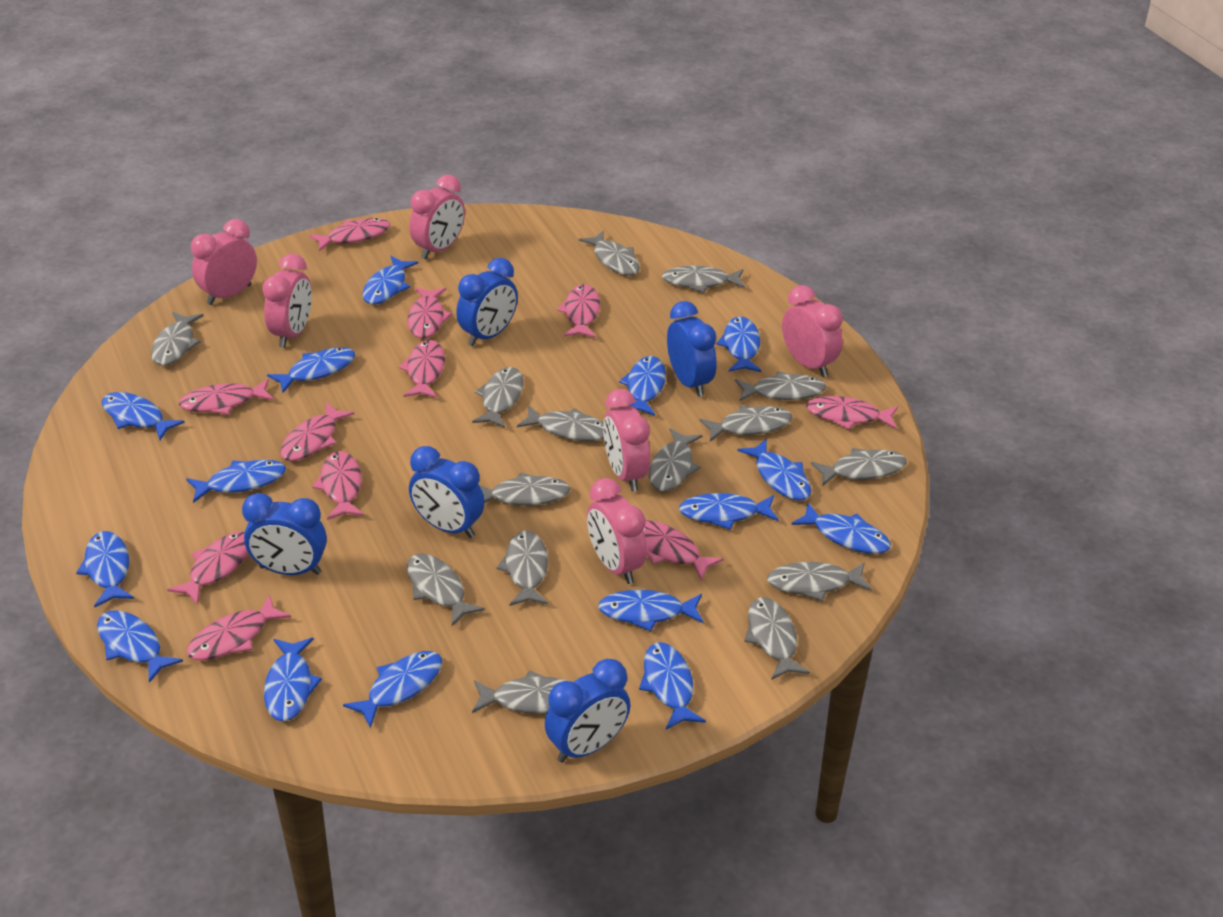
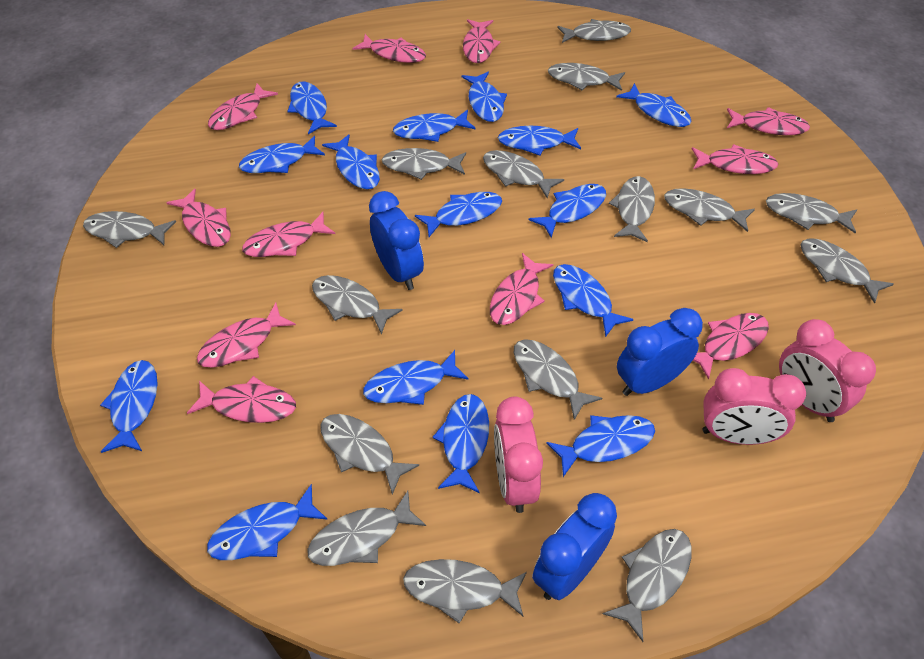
blue clock: 5 -> 3
pink clock: 6 -> 3

